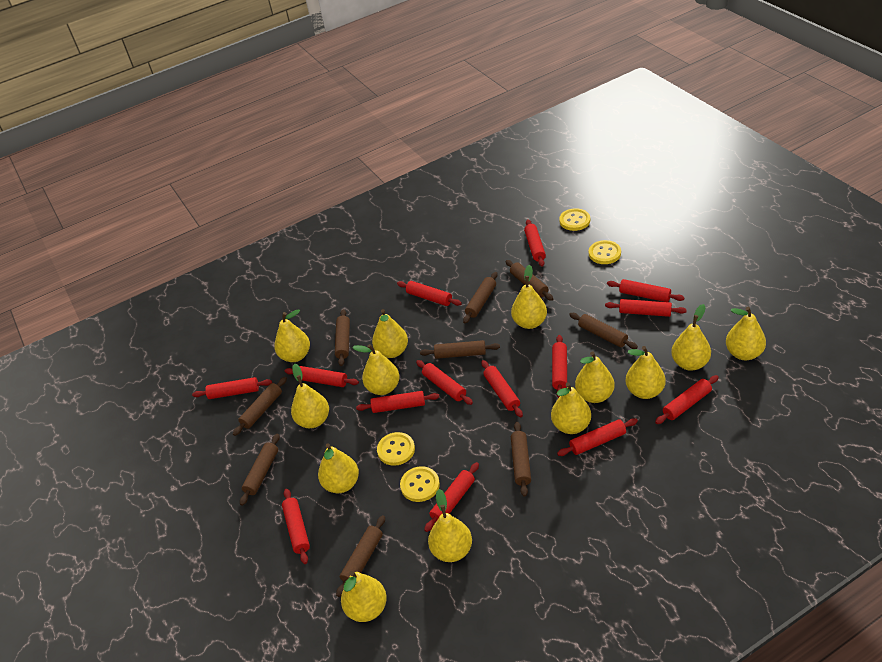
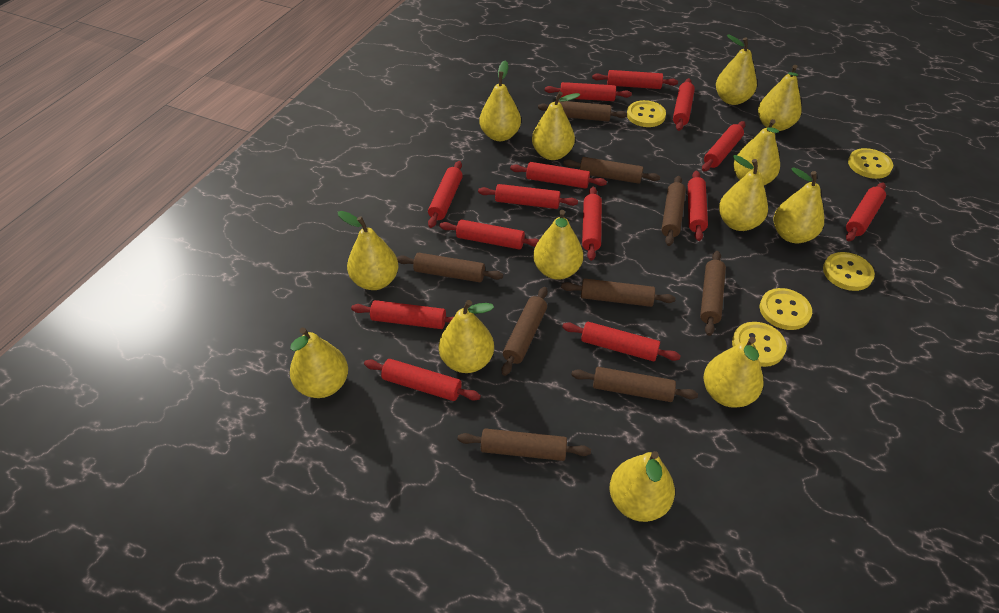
yellow button: 4 -> 5

